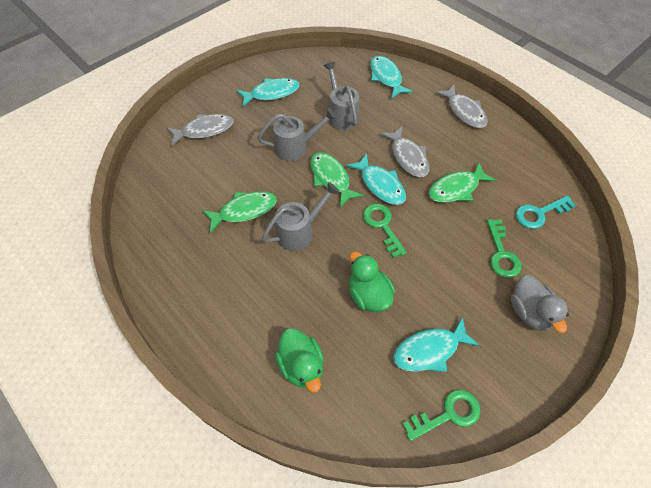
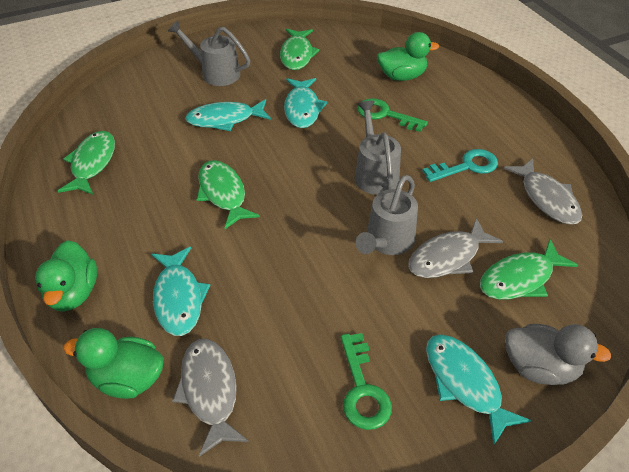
green duck: 2 -> 3
green fish: 3 -> 4
green key: 3 -> 2

